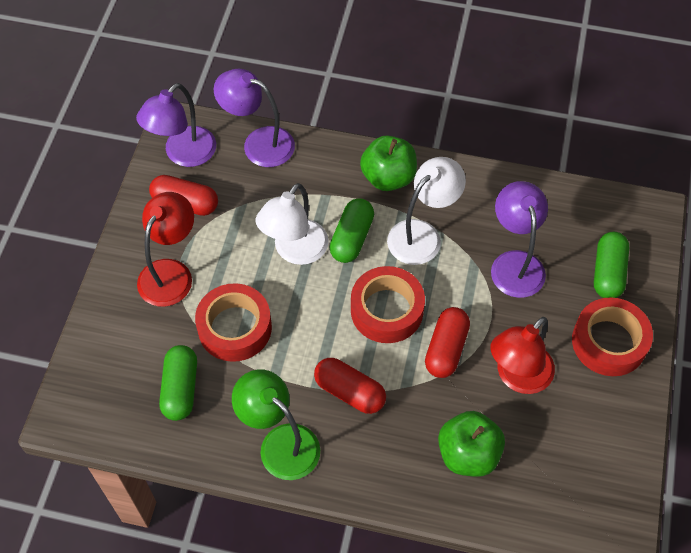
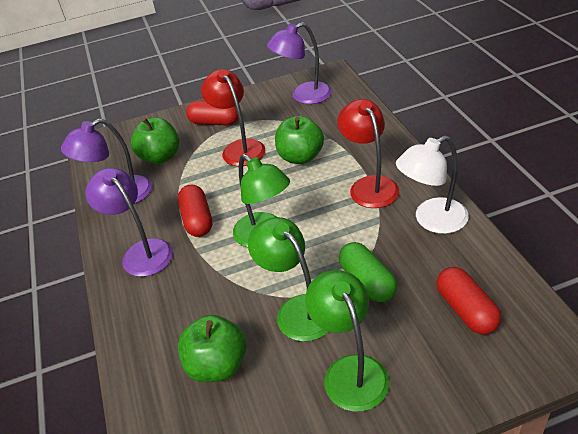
green apple: 2 -> 3
green capsule: 3 -> 1
green lamp: 1 -> 3
red tape: 3 -> 0
white lamp: 2 -> 1

